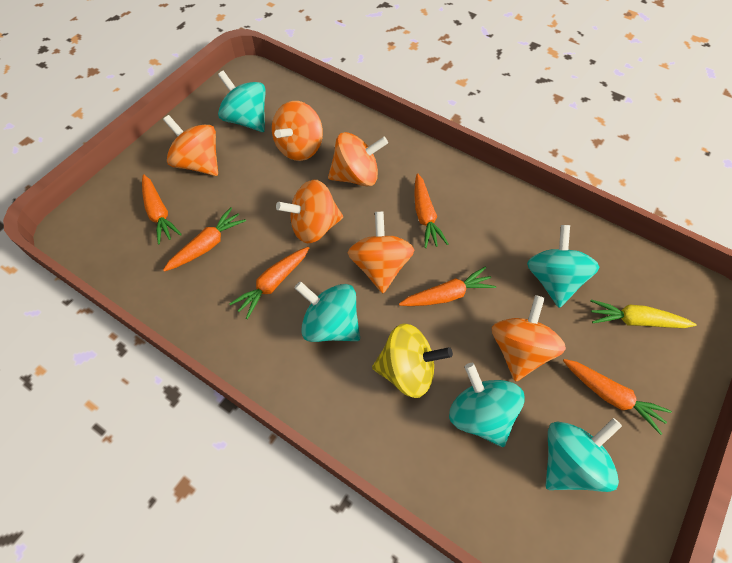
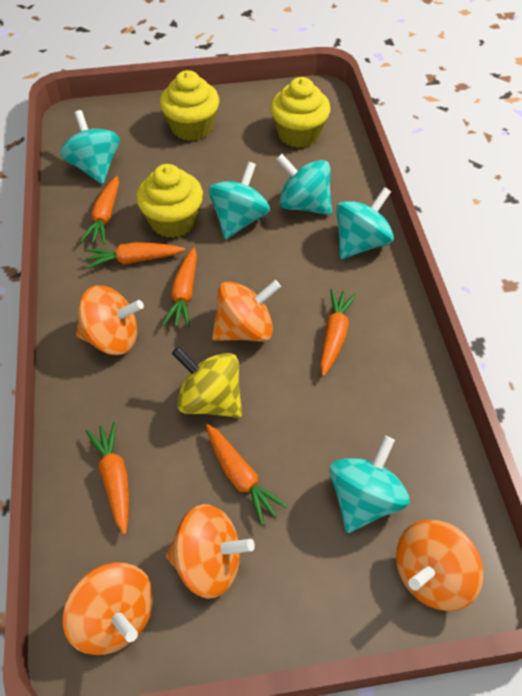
orange spinning top: 6 -> 5
yellow carrot: 1 -> 0
yellow cupcake: 0 -> 3

